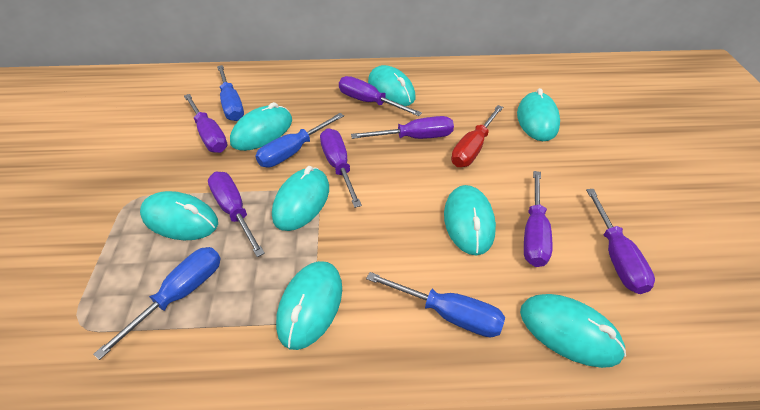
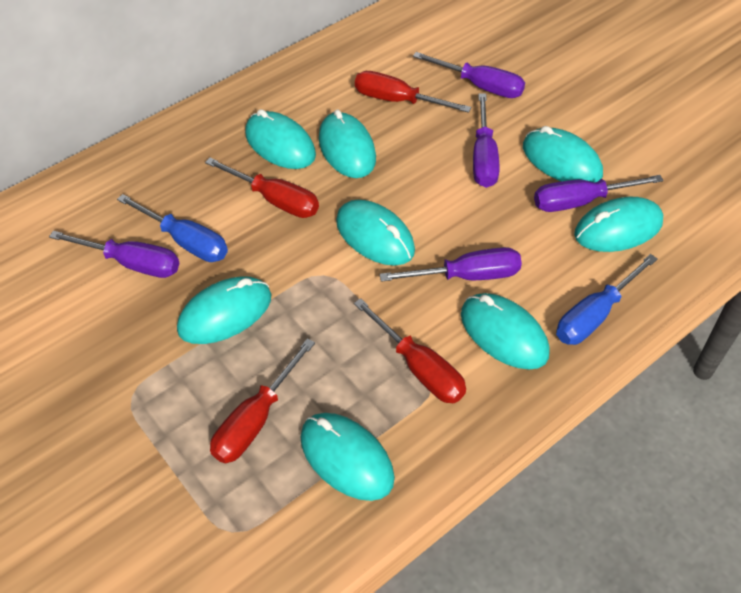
blue screwdriver: 4 -> 2
purple screwdriver: 7 -> 5
red screwdriver: 1 -> 4

